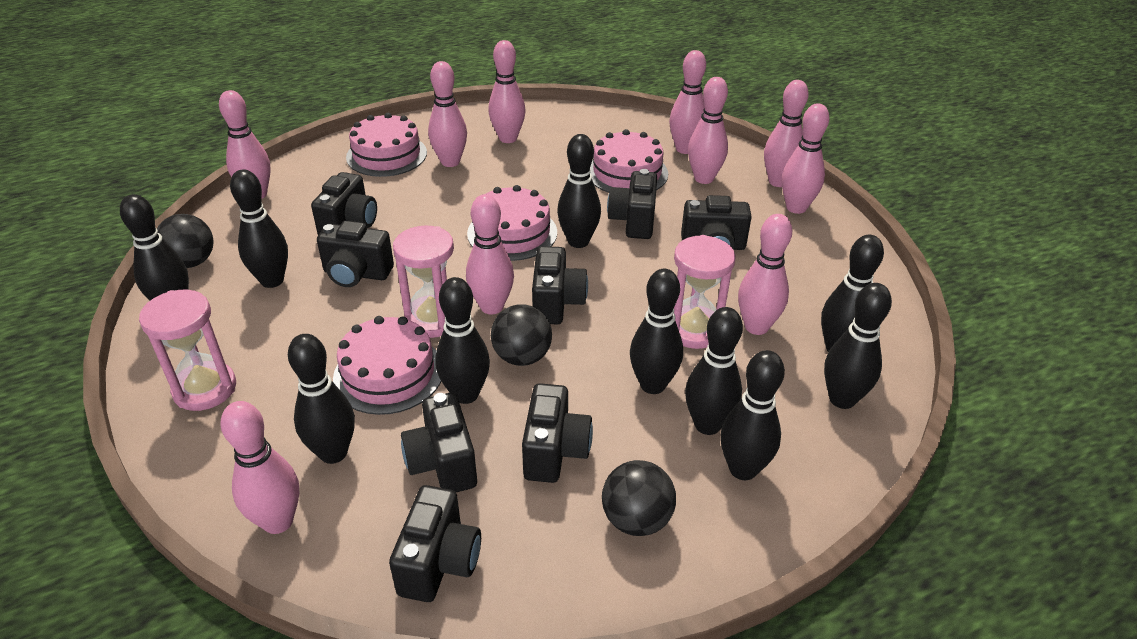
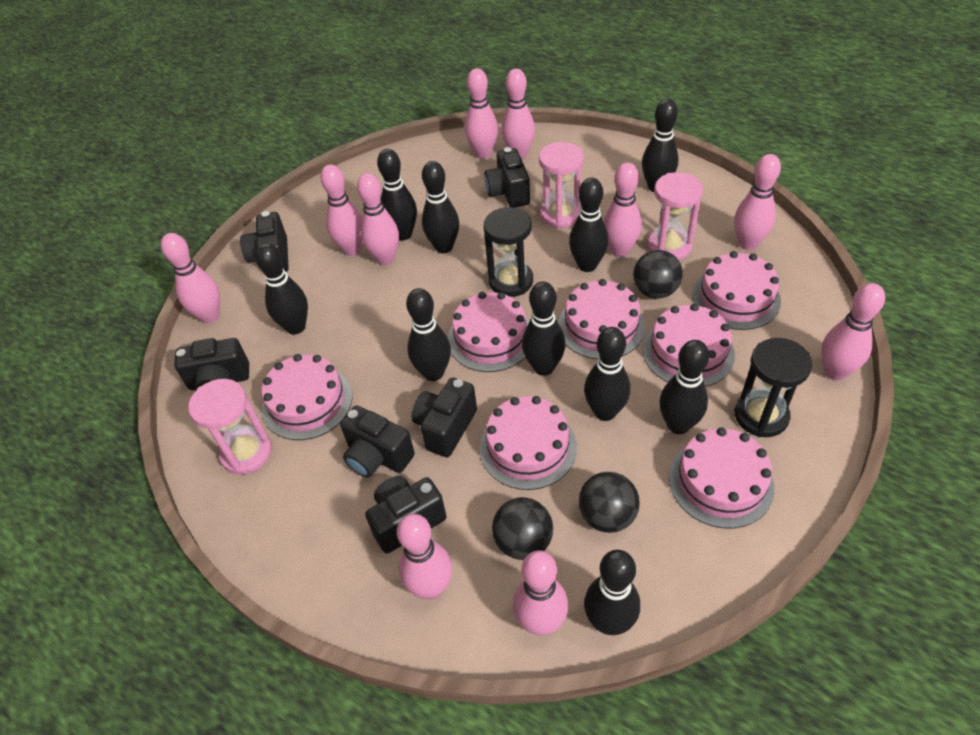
black camera: 8 -> 6
black hourglass: 0 -> 2
pink cake: 4 -> 7

